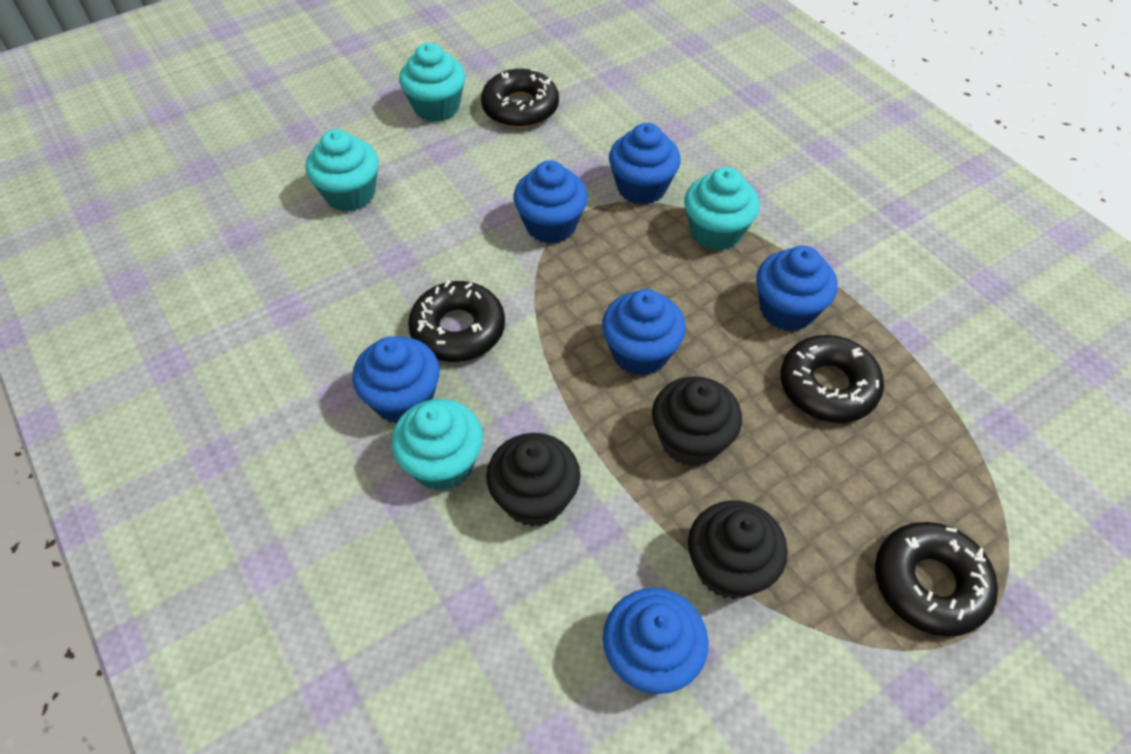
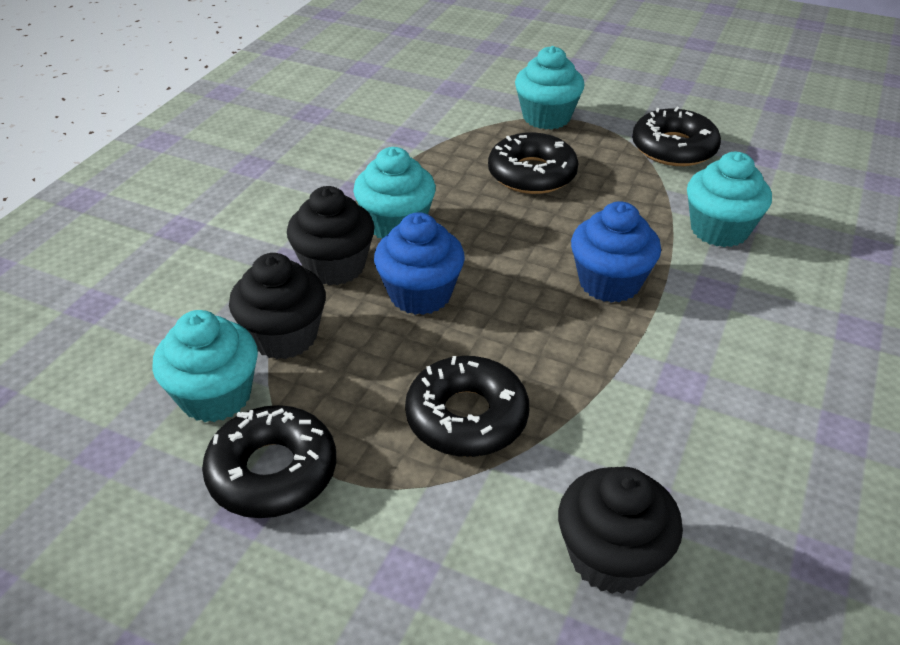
blue cupcake: 6 -> 2

